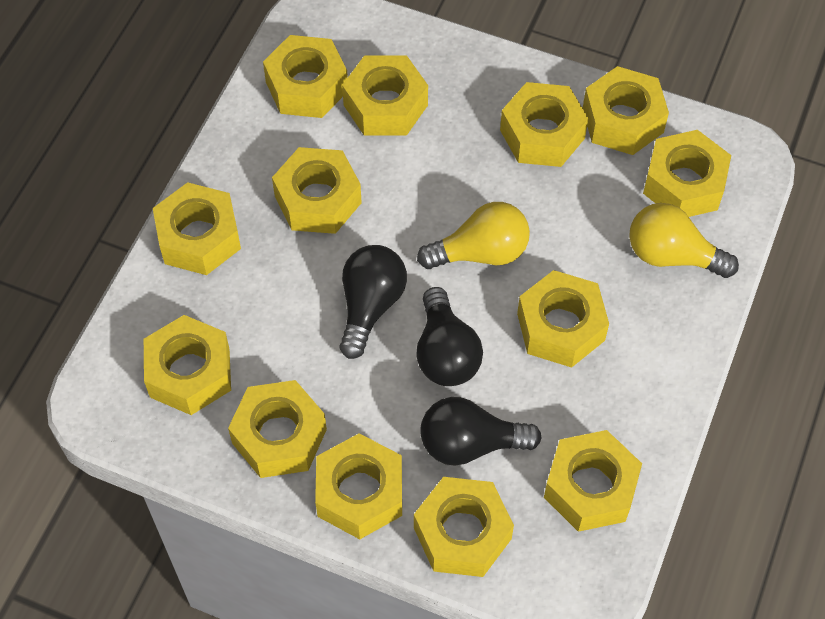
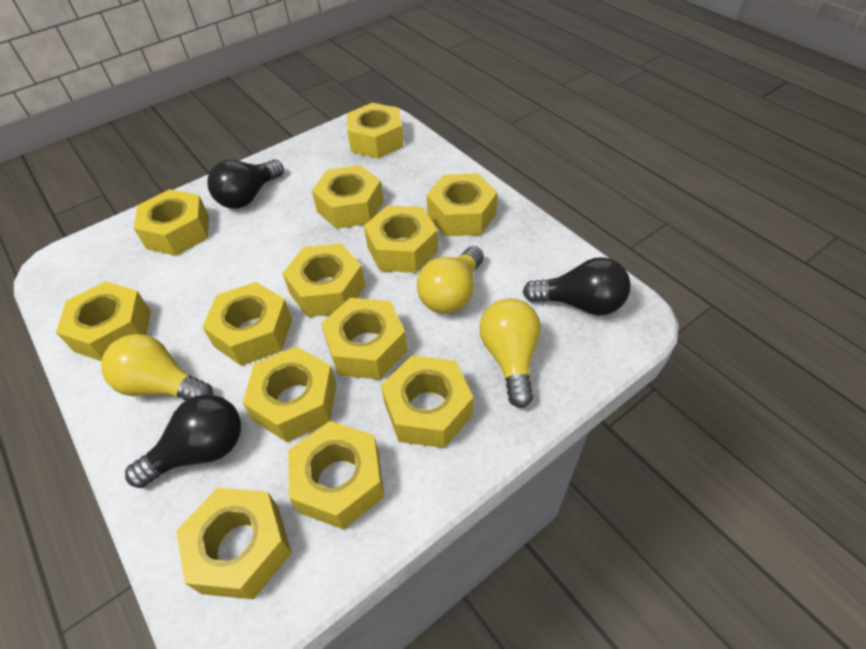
yellow light bulb: 2 -> 3

